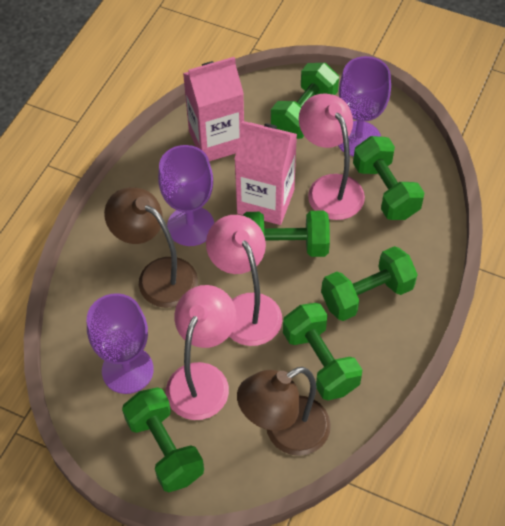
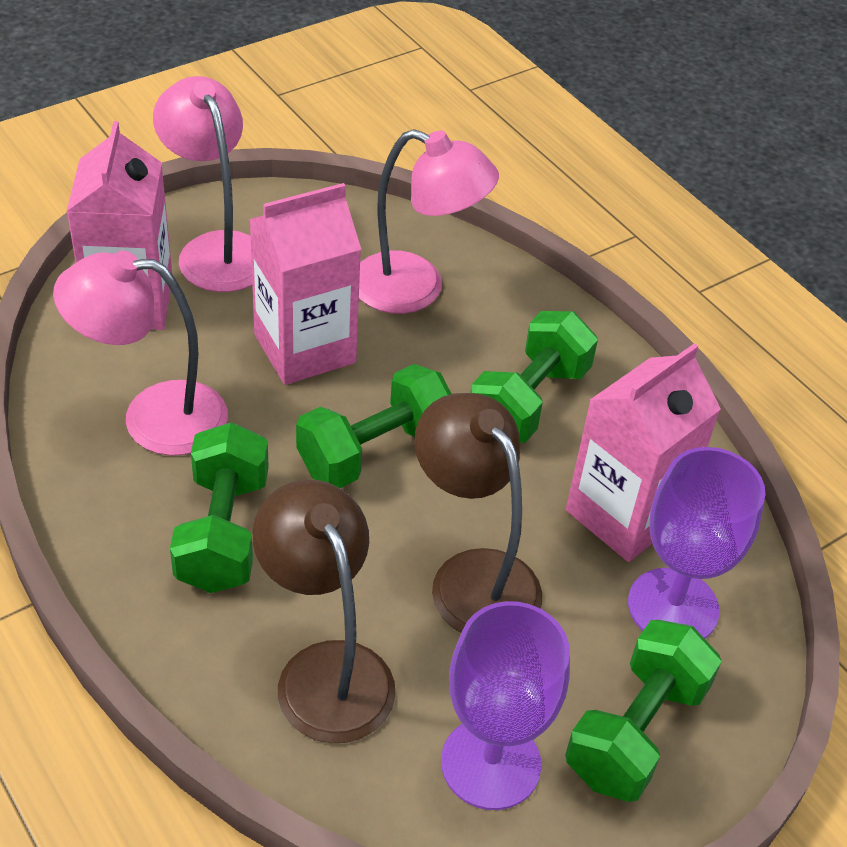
green dumbbell: 6 -> 4
pink carton: 2 -> 3
purple goblet: 3 -> 2

